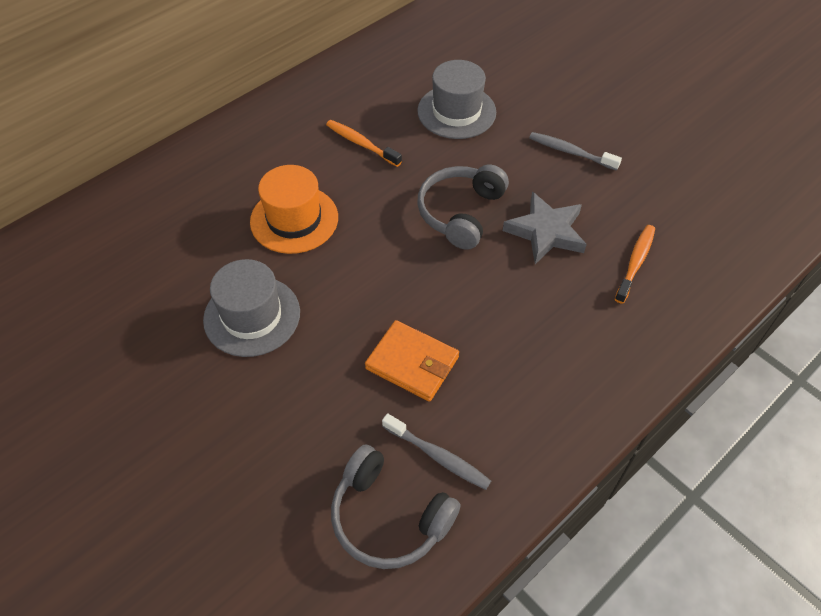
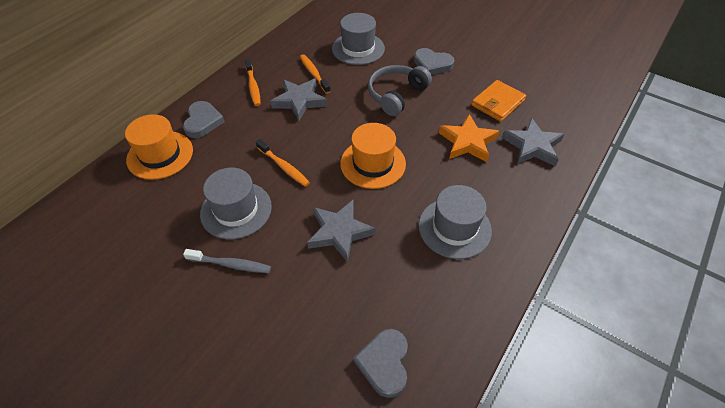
grey hat: 2 -> 3
grey headphones: 2 -> 1
grey heart: 0 -> 3
grey star: 1 -> 3
grey toothbrush: 2 -> 1
orange hat: 1 -> 2
orange star: 0 -> 1
orange toothbrush: 2 -> 3

